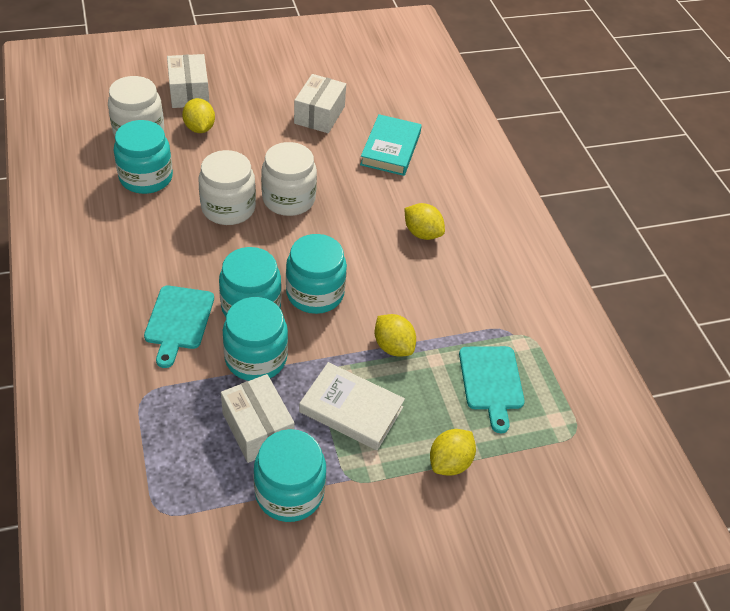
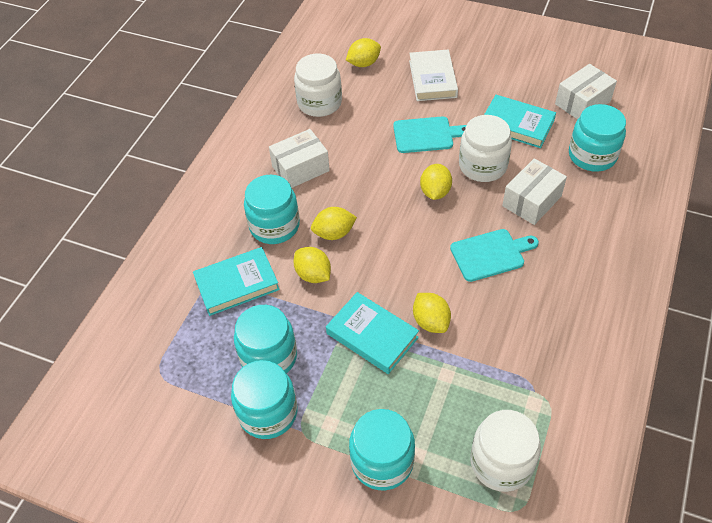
turquoise book: 1 -> 3
yellow lemon: 4 -> 5

